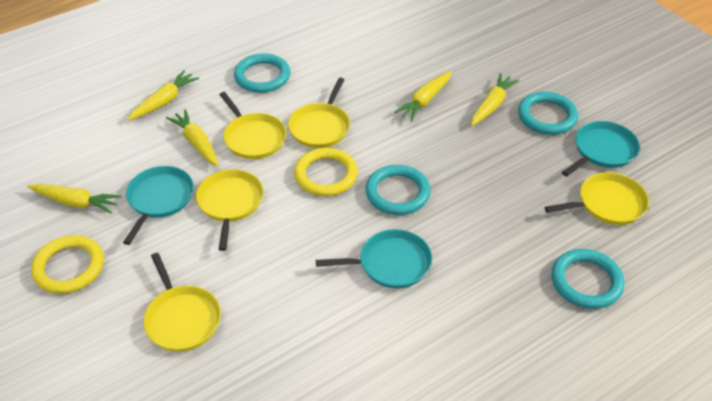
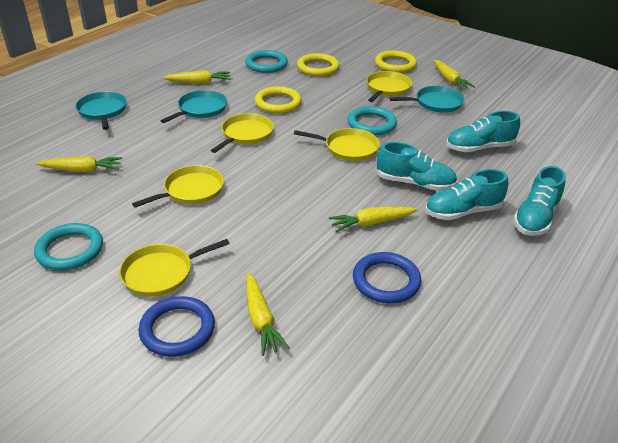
blue ring: 0 -> 2
turquoise ring: 4 -> 3
turquoise shoe: 0 -> 4
yellow ring: 2 -> 3

